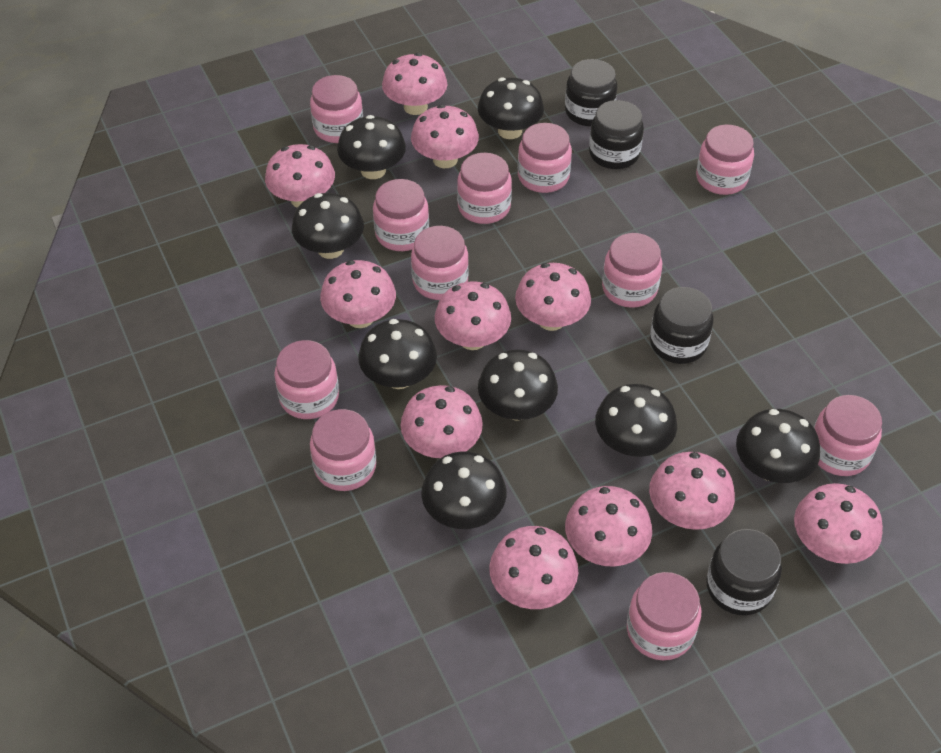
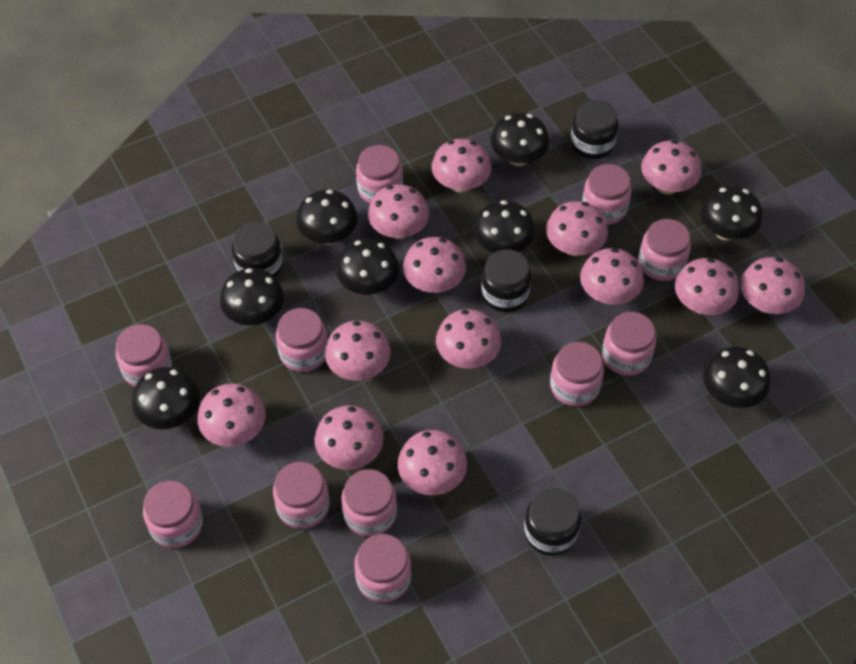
pink mushroom: 11 -> 13

